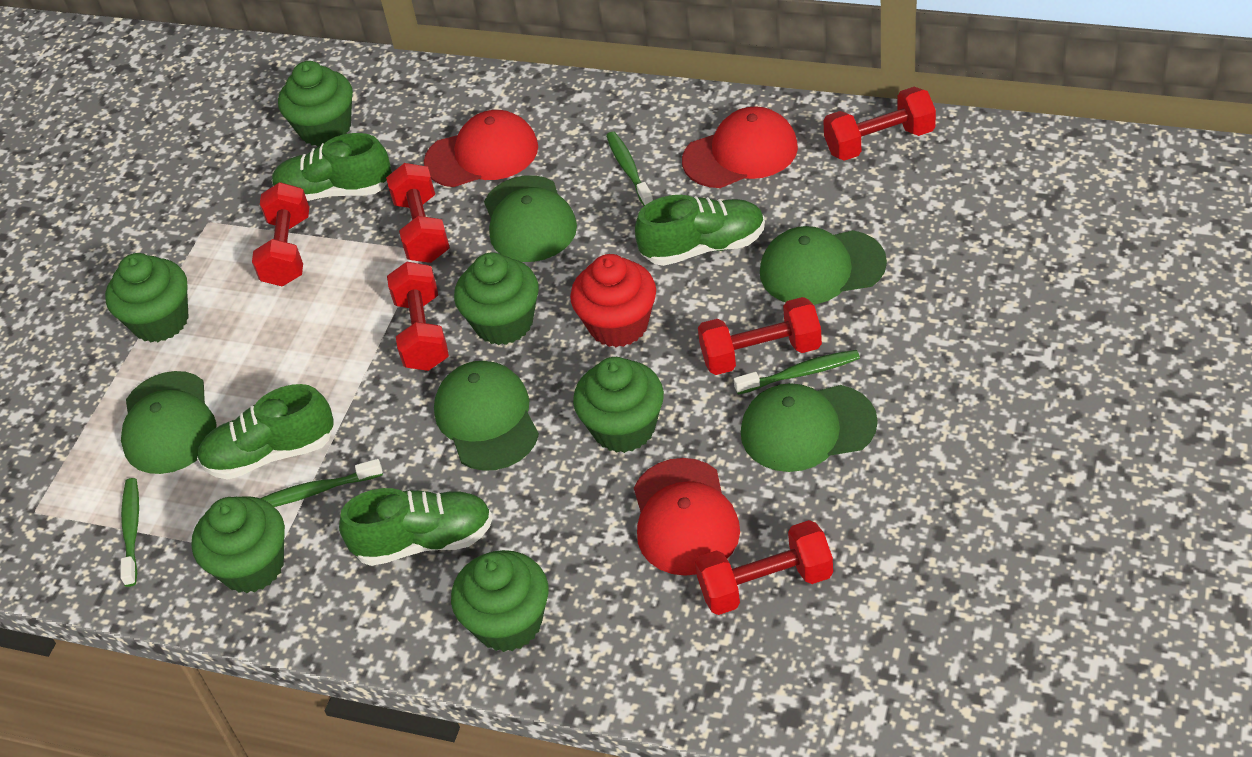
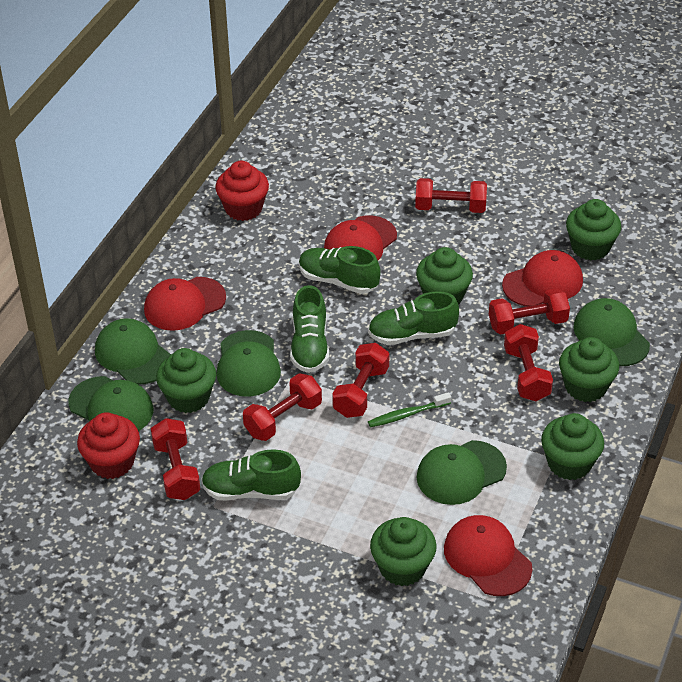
green toothbrush: 4 -> 1
red cap: 3 -> 4
red cupcake: 1 -> 2

